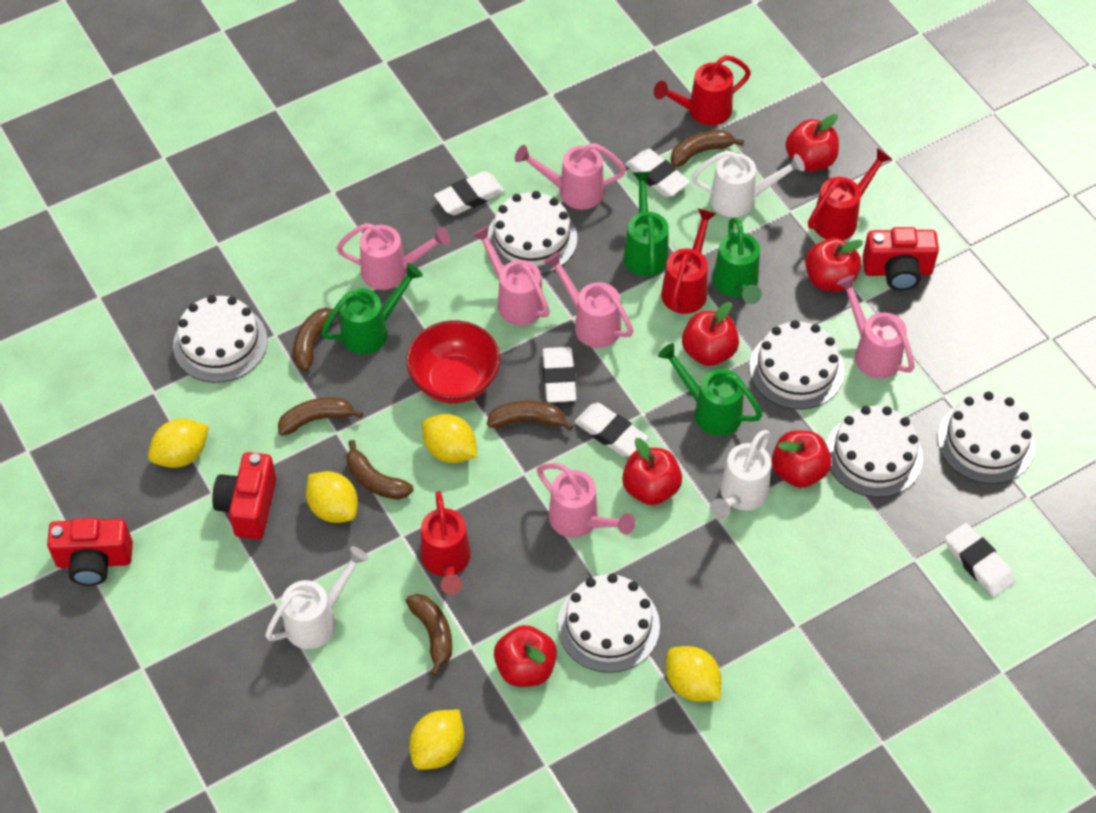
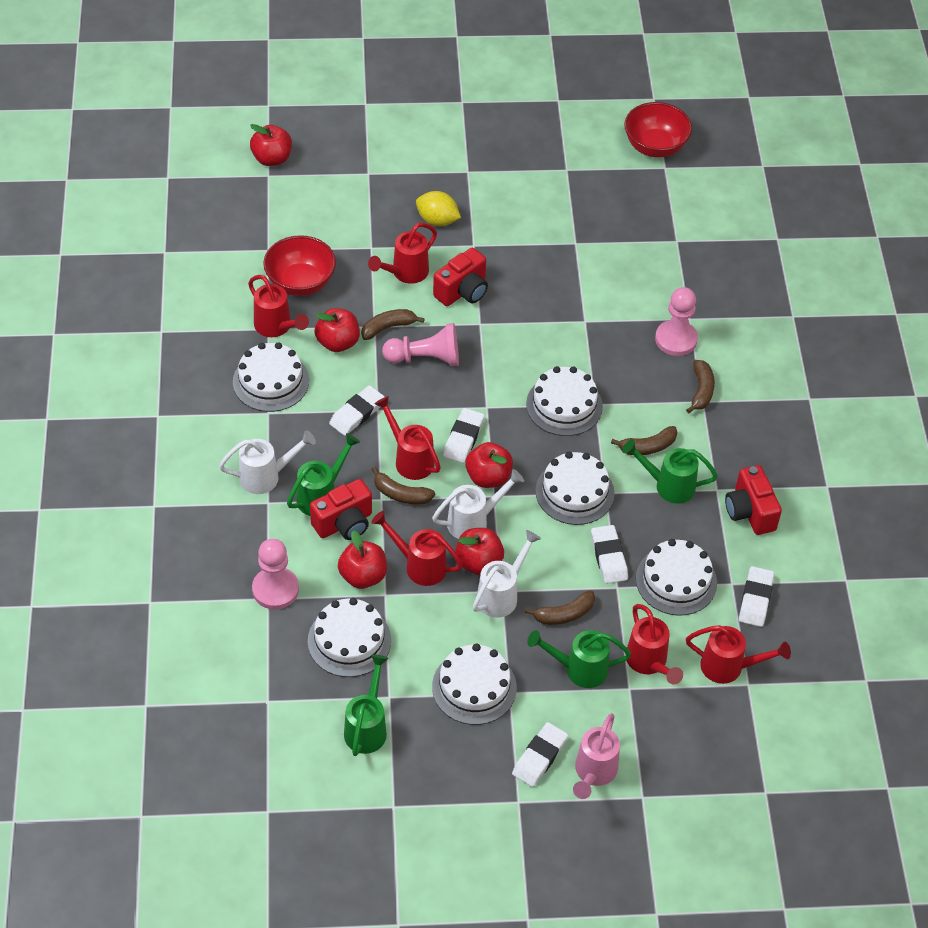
brown banana: 6 -> 5
pink pawn: 0 -> 3
pink watering can: 6 -> 1
red apple: 6 -> 5
red bowl: 1 -> 2
red watering can: 4 -> 6
yellow lemon: 5 -> 1

